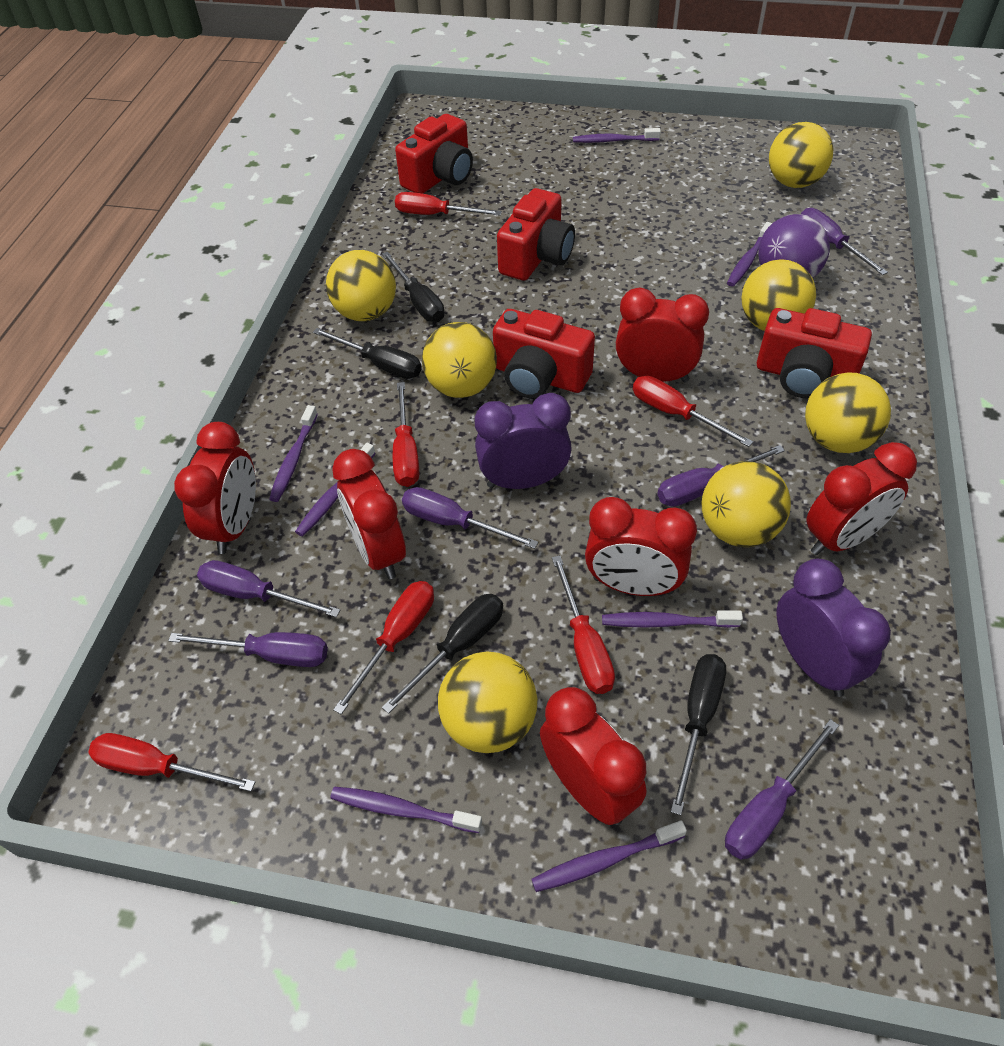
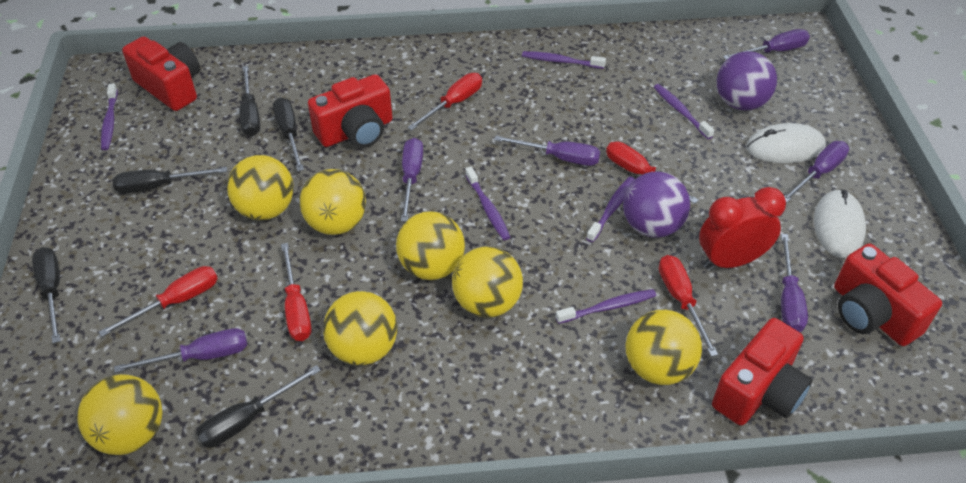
black screwdriver: 4 -> 5
purple ball: 1 -> 2
purple clock: 2 -> 0
purple toothbrush: 7 -> 6
red clock: 6 -> 1
red screwdriver: 6 -> 5
white mouse: 0 -> 2

